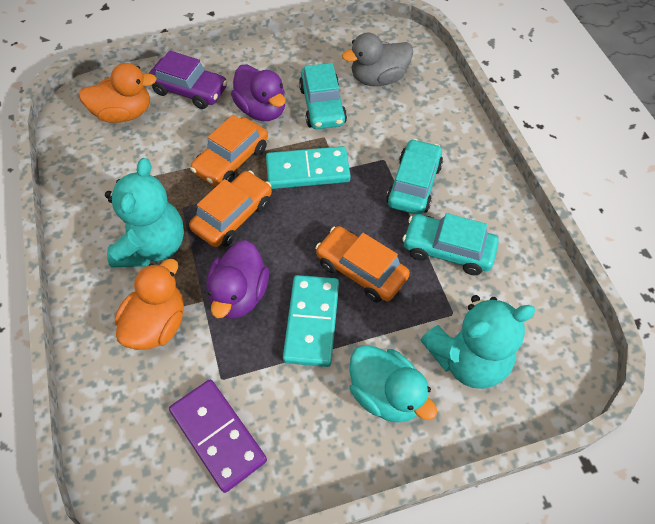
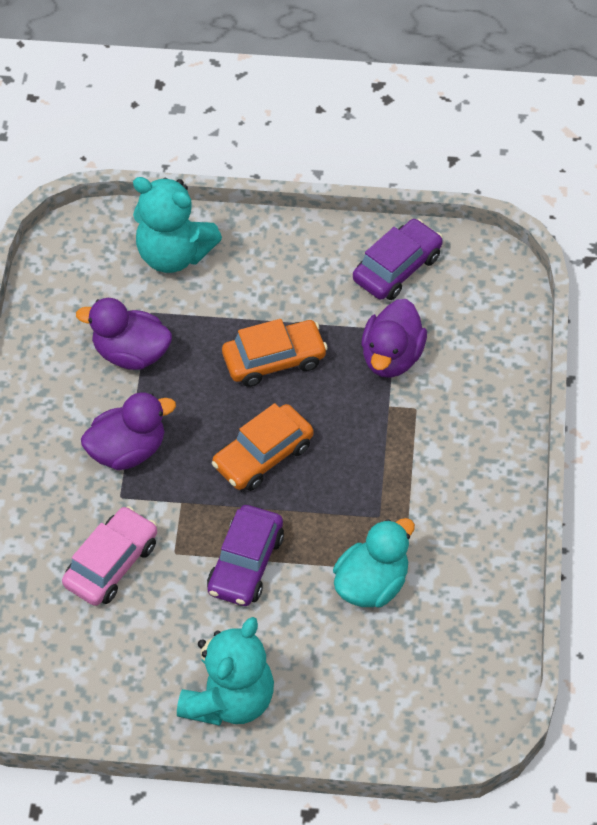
grey duck: 1 -> 0
orange car: 3 -> 2
orange duck: 2 -> 0
pink car: 0 -> 1
purple car: 1 -> 2
purple domino: 1 -> 0
purple duck: 2 -> 3
turquoise car: 3 -> 0
turquoise domino: 2 -> 0

